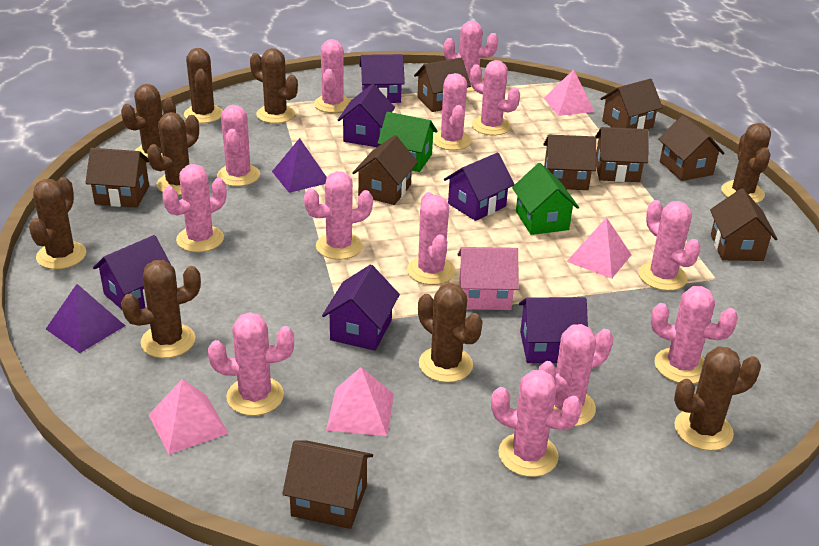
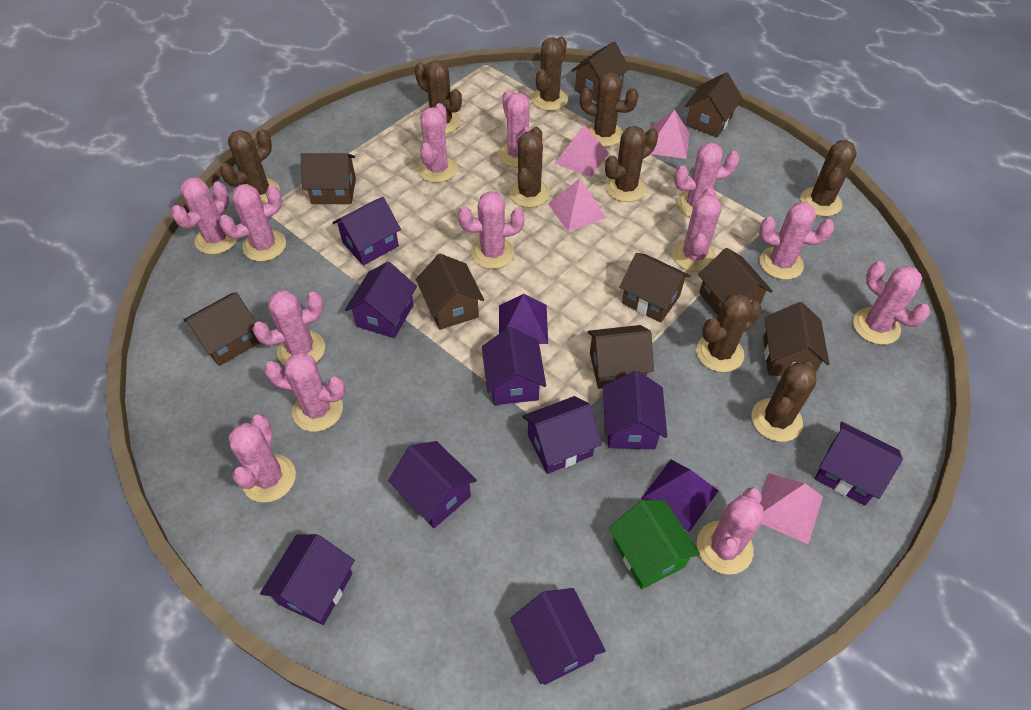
green house: 2 -> 1
pink house: 1 -> 0
purple house: 6 -> 9

